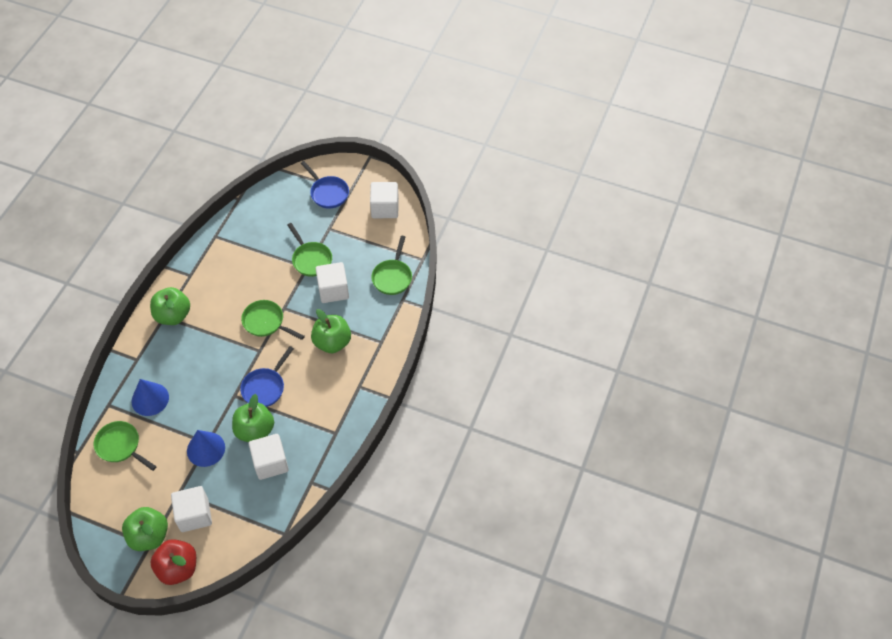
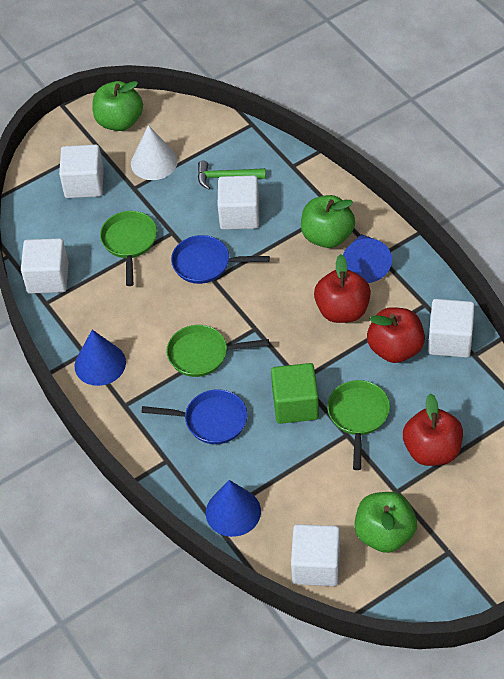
blue cone: 2 -> 3
green apple: 4 -> 3
green cube: 0 -> 1
green hammer: 0 -> 1
green pan: 4 -> 3
red apple: 1 -> 3
white cone: 0 -> 1
white cube: 4 -> 5

